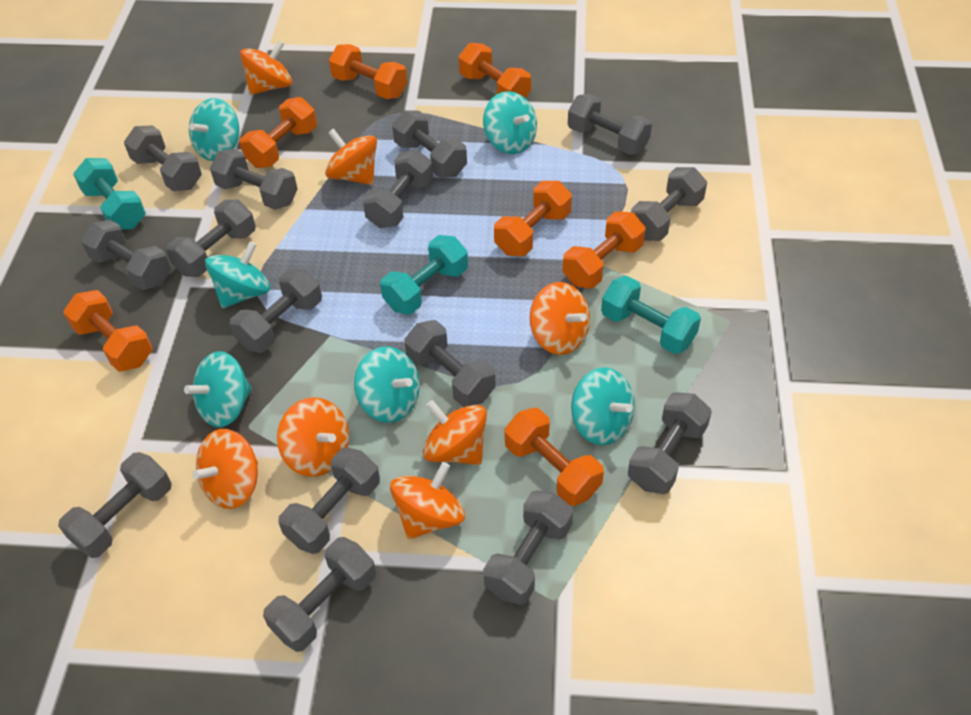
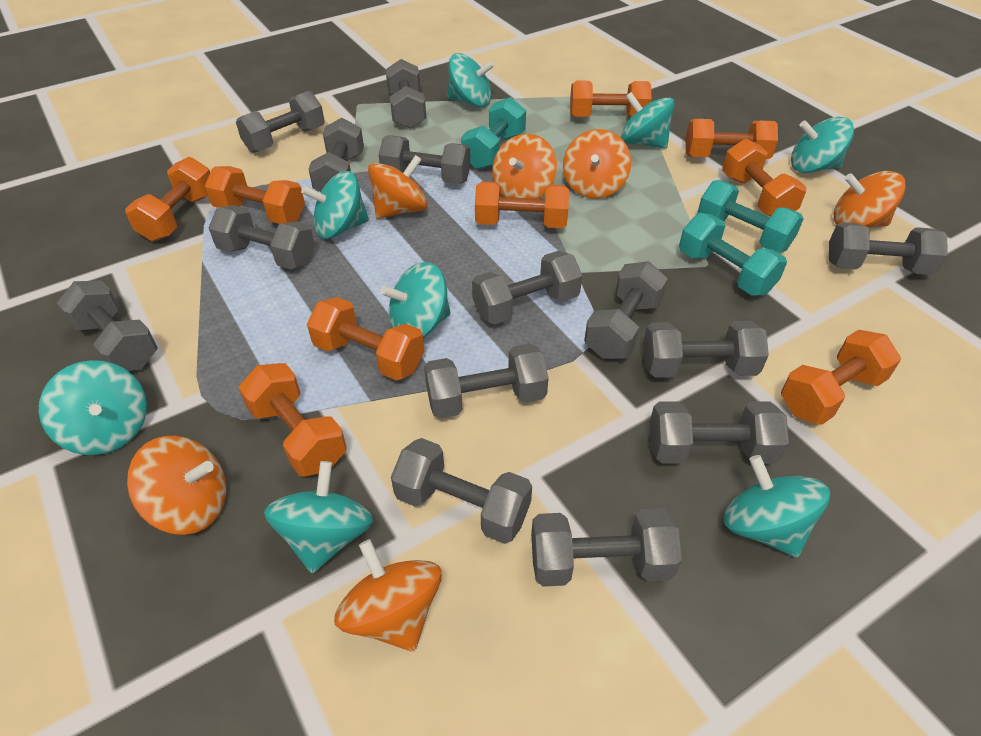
grey dumbbell: 15 -> 14
orange dumbbell: 7 -> 9
orange spinning top: 7 -> 6
turquoise spinning top: 6 -> 8

